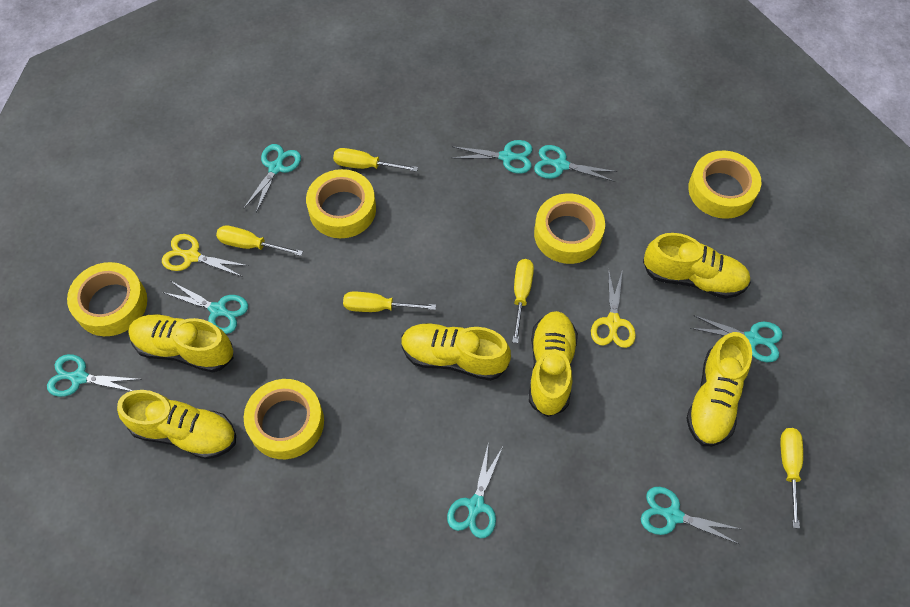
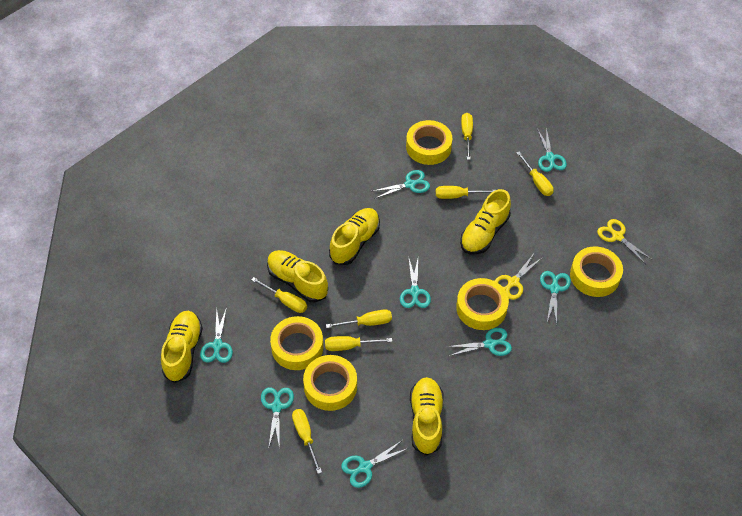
yellow screwdriver: 5 -> 7
yellow shoe: 6 -> 5

